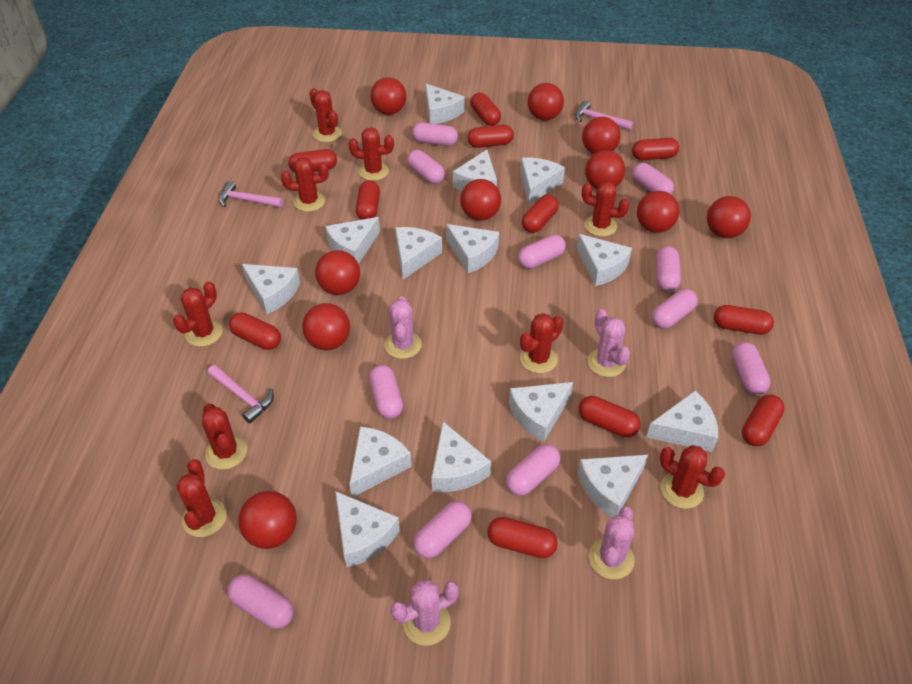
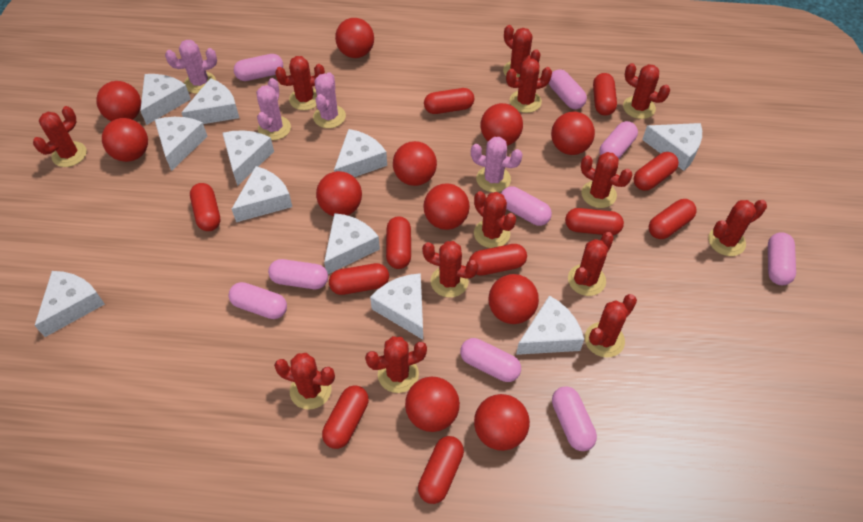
pink capsule: 11 -> 9
pink hammer: 3 -> 0
red ball: 10 -> 11
red cactus: 9 -> 13
white cheese: 14 -> 11

